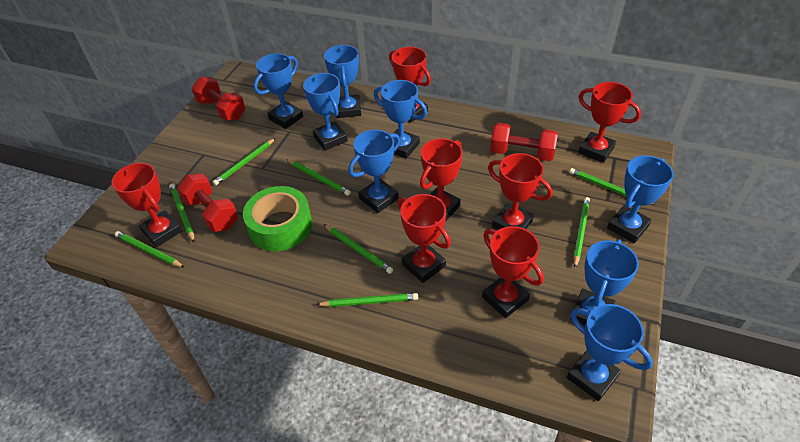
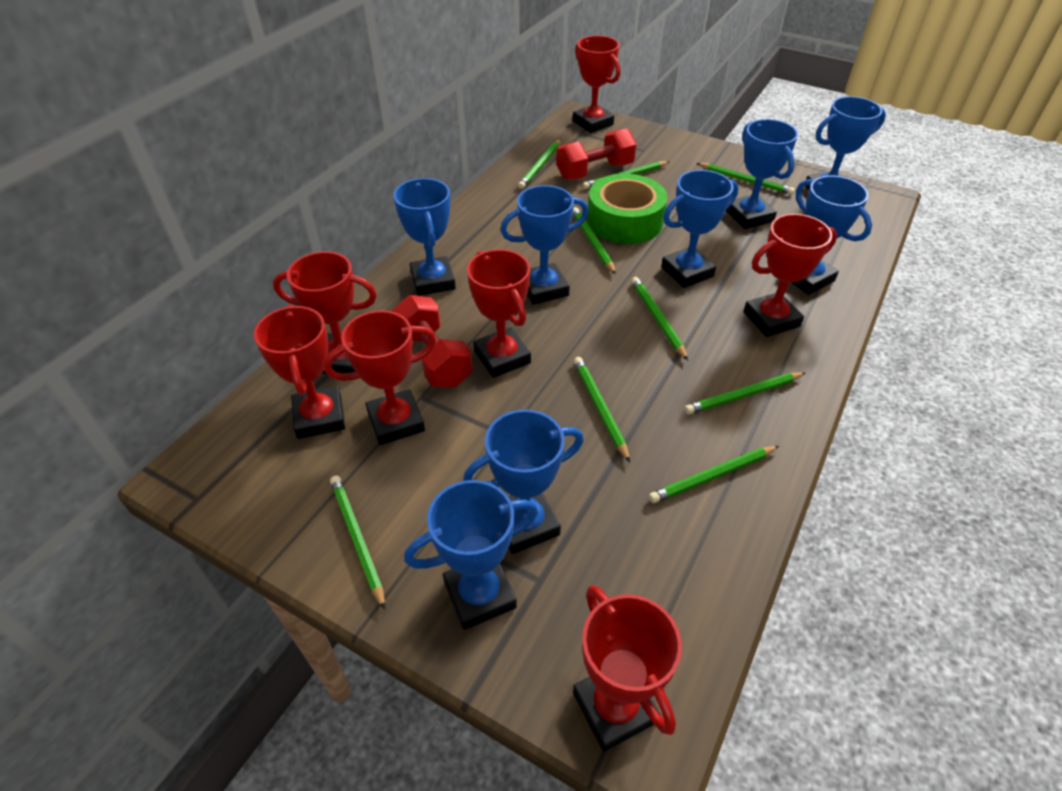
green pencil: 8 -> 9
red dumbbell: 3 -> 2

